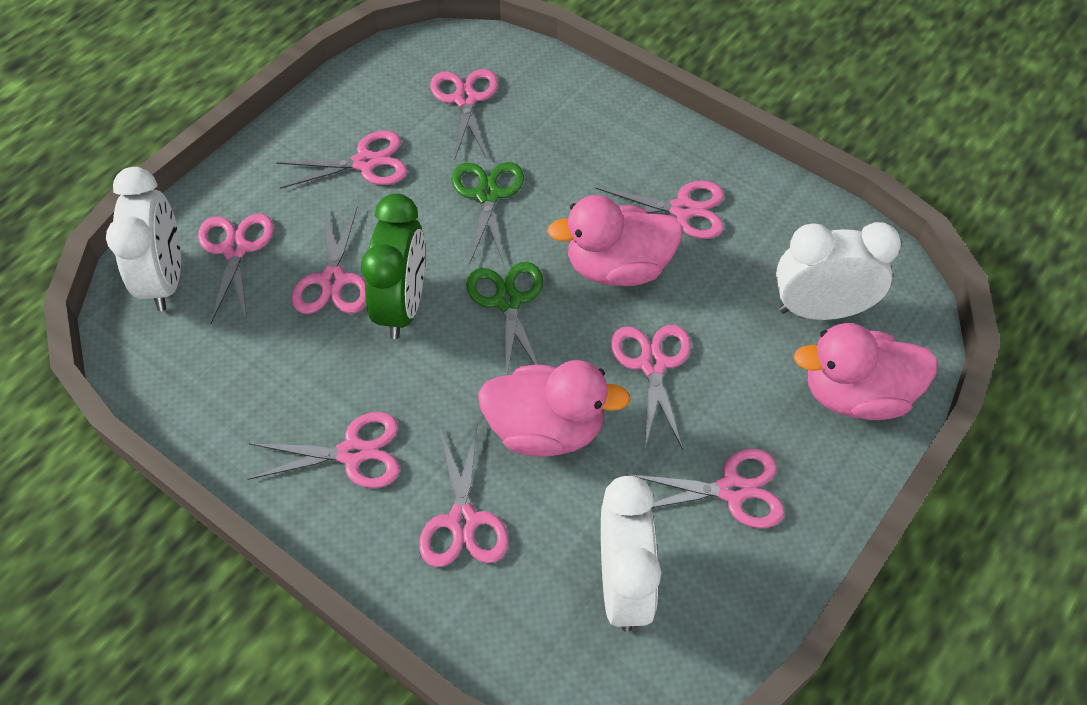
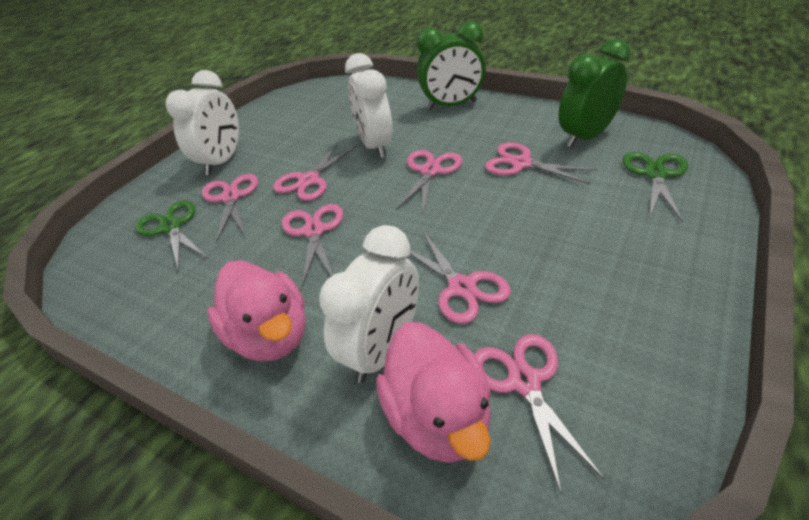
green clock: 1 -> 2
pink duck: 3 -> 2
pink scissors: 9 -> 7

